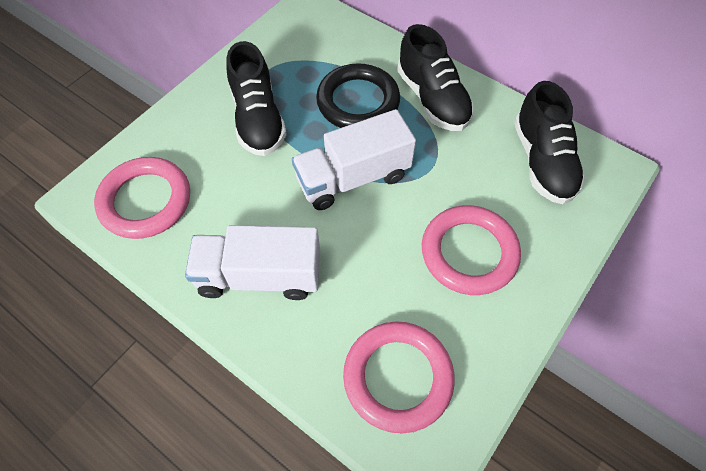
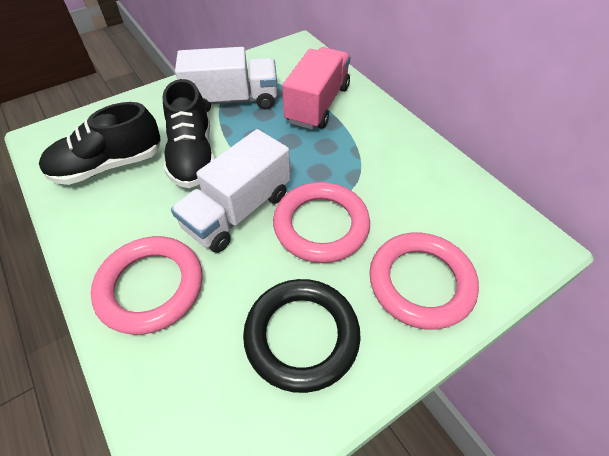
black shoe: 3 -> 2
pink truck: 0 -> 1

